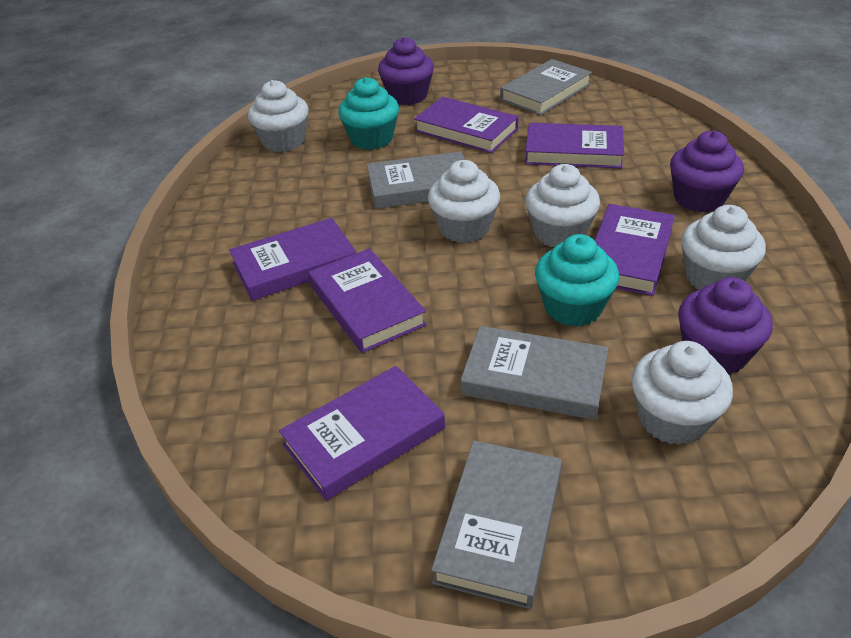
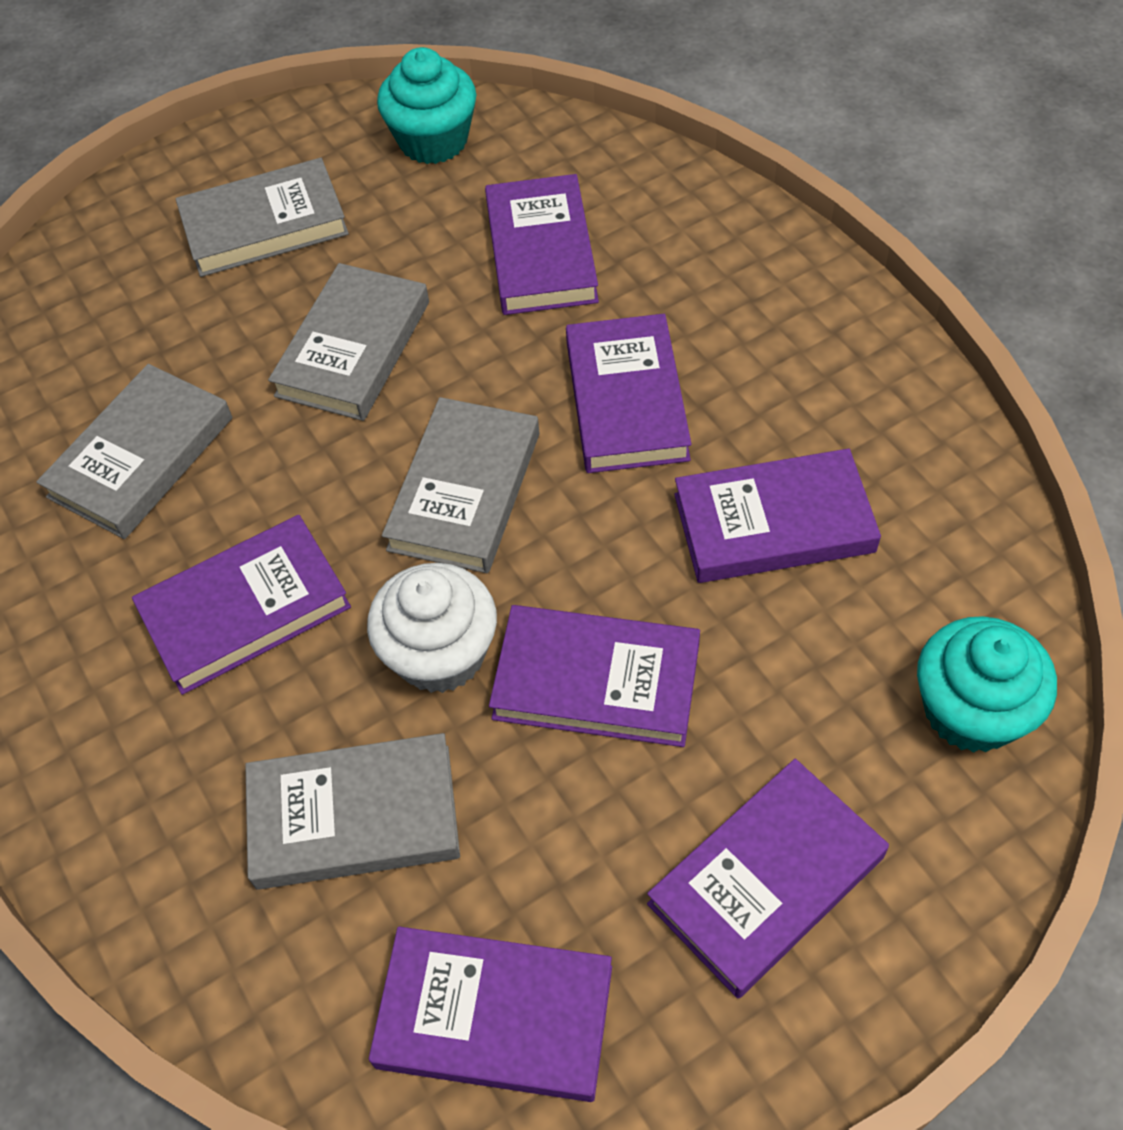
grey book: 4 -> 5
purple book: 6 -> 7
purple cupcake: 3 -> 0
white cupcake: 5 -> 1

